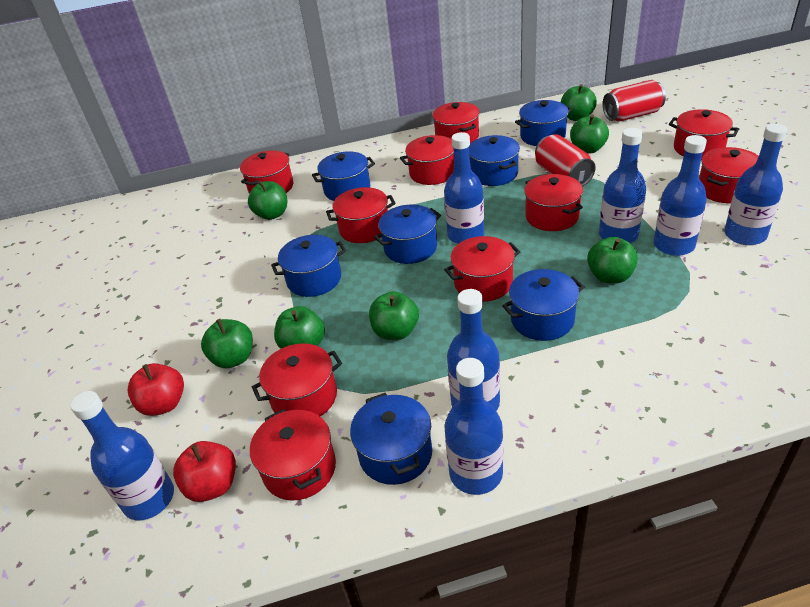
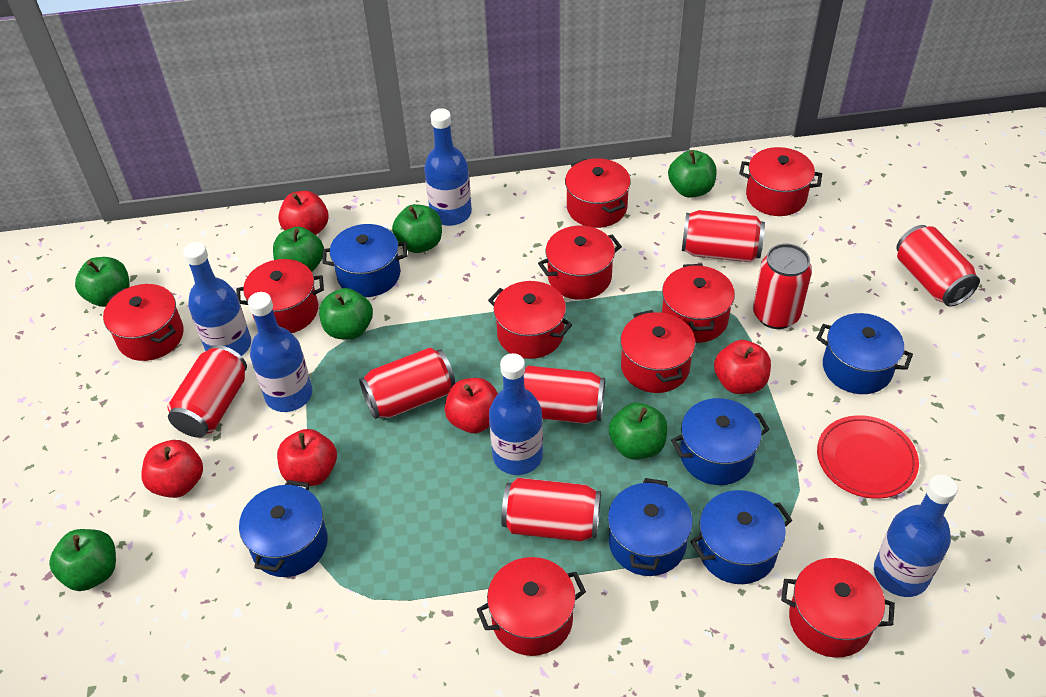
blue bottle: 7 -> 5
blue pot: 7 -> 6
red apple: 2 -> 5
red can: 2 -> 7
red plate: 0 -> 1

